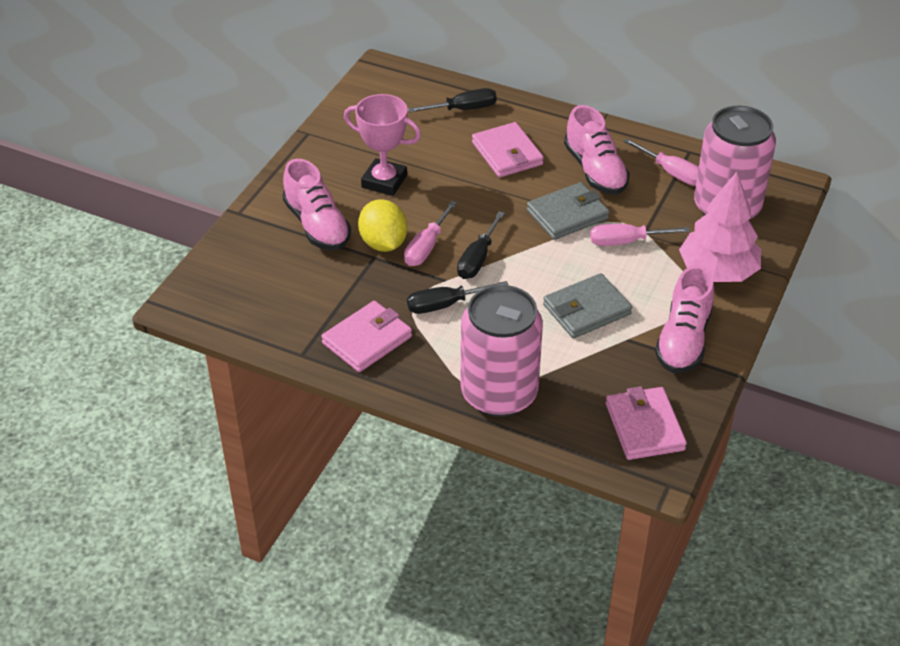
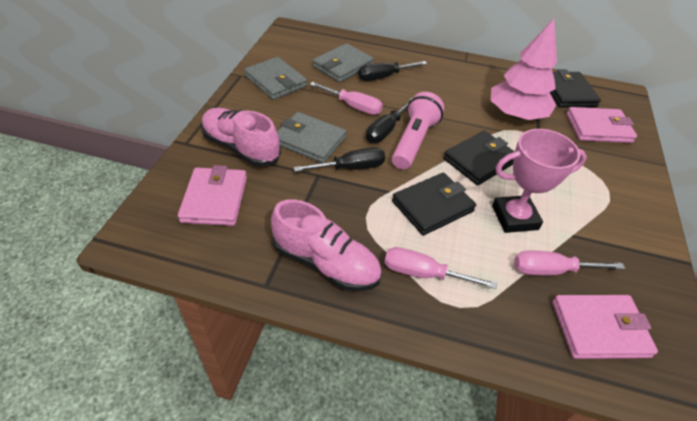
black wallet: 0 -> 3
grey wallet: 2 -> 3
pink can: 2 -> 0
pink flashlight: 0 -> 1
pink shoe: 3 -> 2
yellow lemon: 1 -> 0

